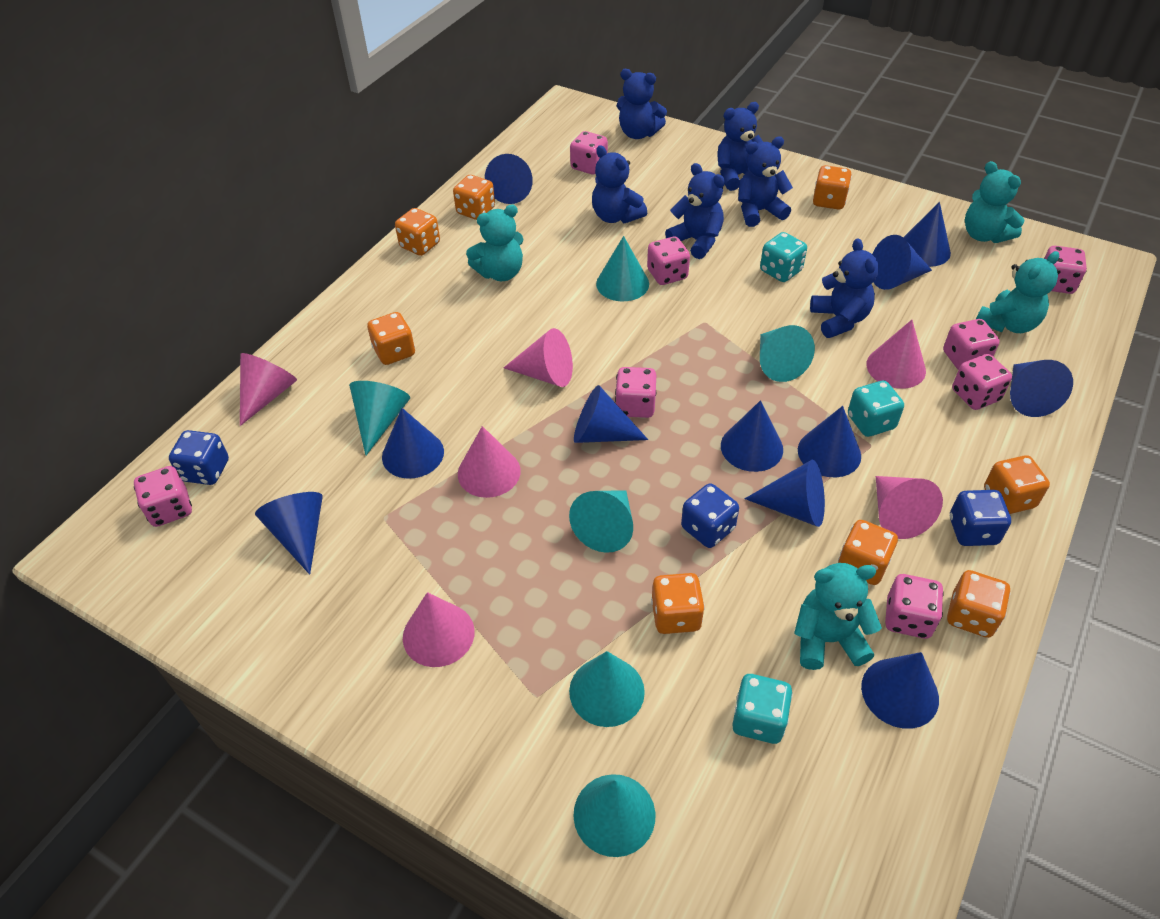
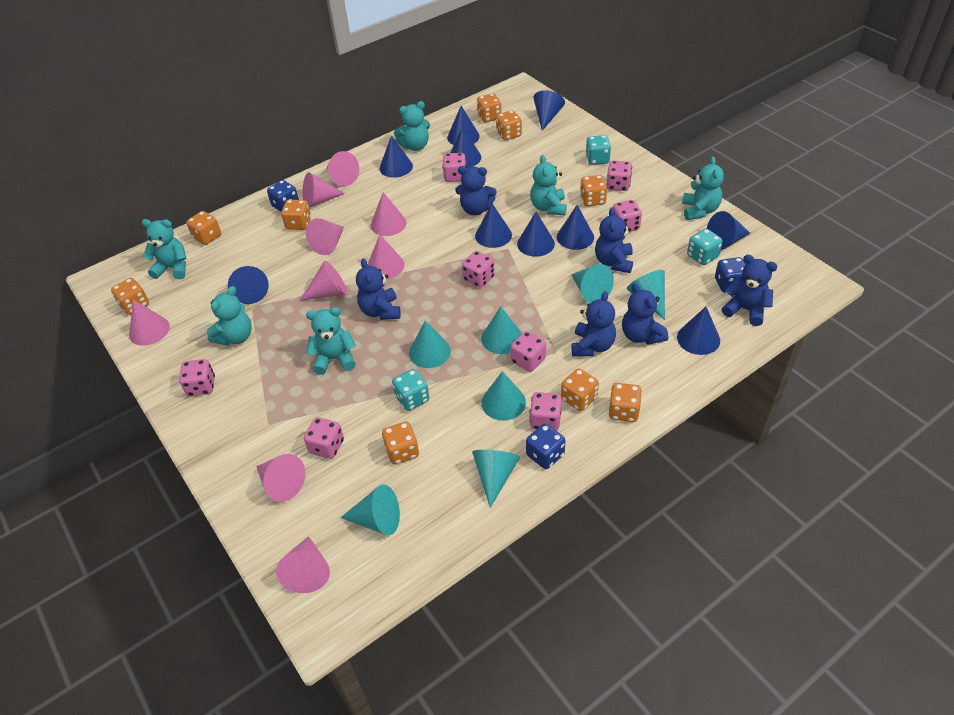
blue cone: 11 -> 10
orange dice: 8 -> 9
pink cone: 6 -> 9
turquoise cone: 6 -> 7
turquoise teddy bear: 4 -> 6

